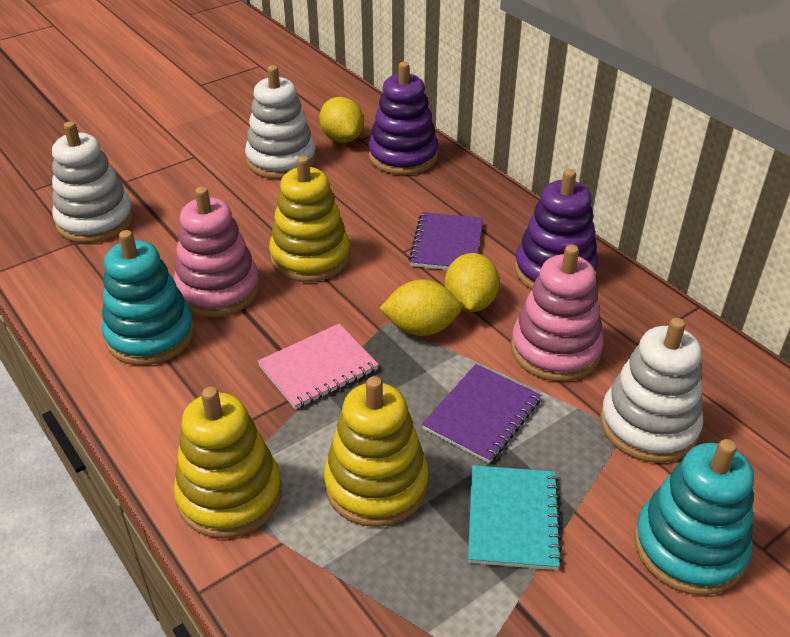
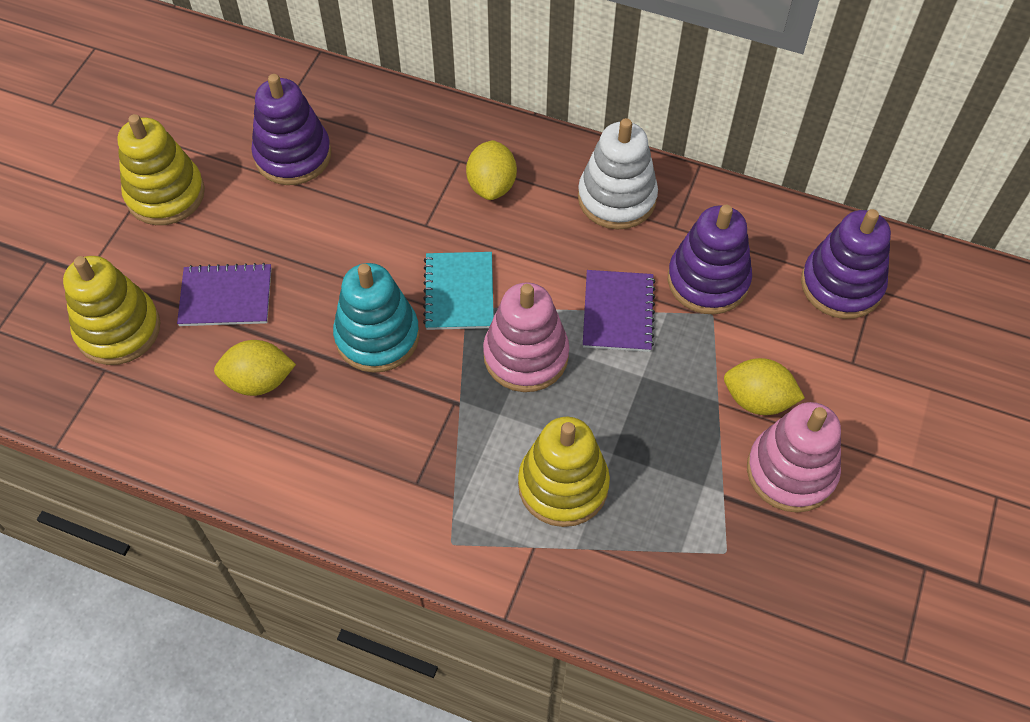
pink notebook: 1 -> 0
purple stacking toy: 2 -> 3
turquoise stacking toy: 2 -> 1
white stacking toy: 3 -> 1

